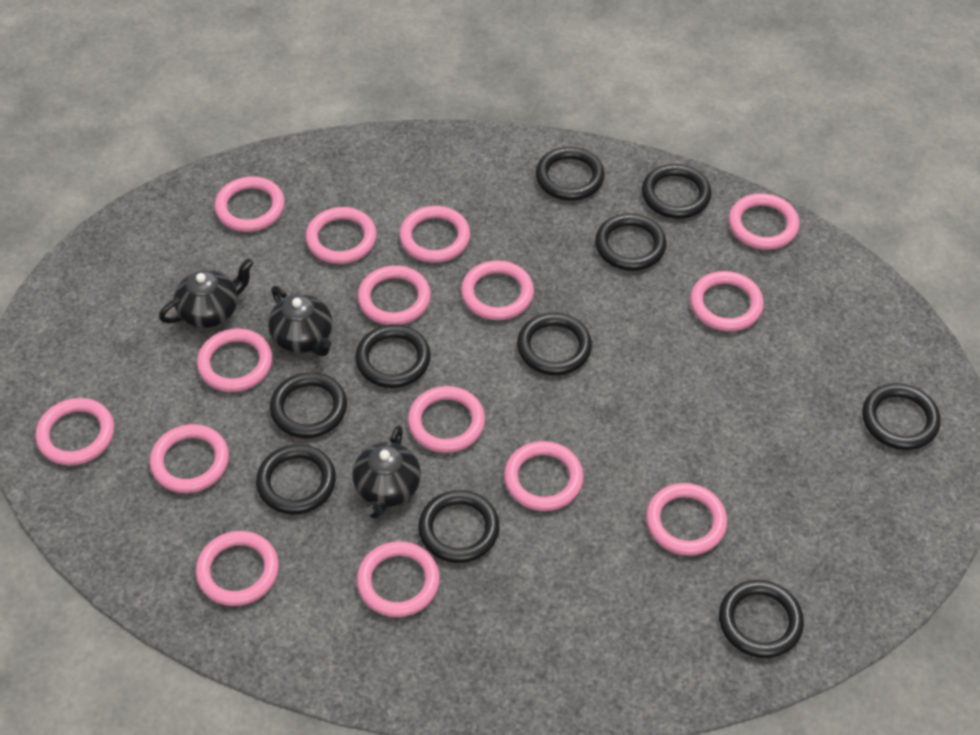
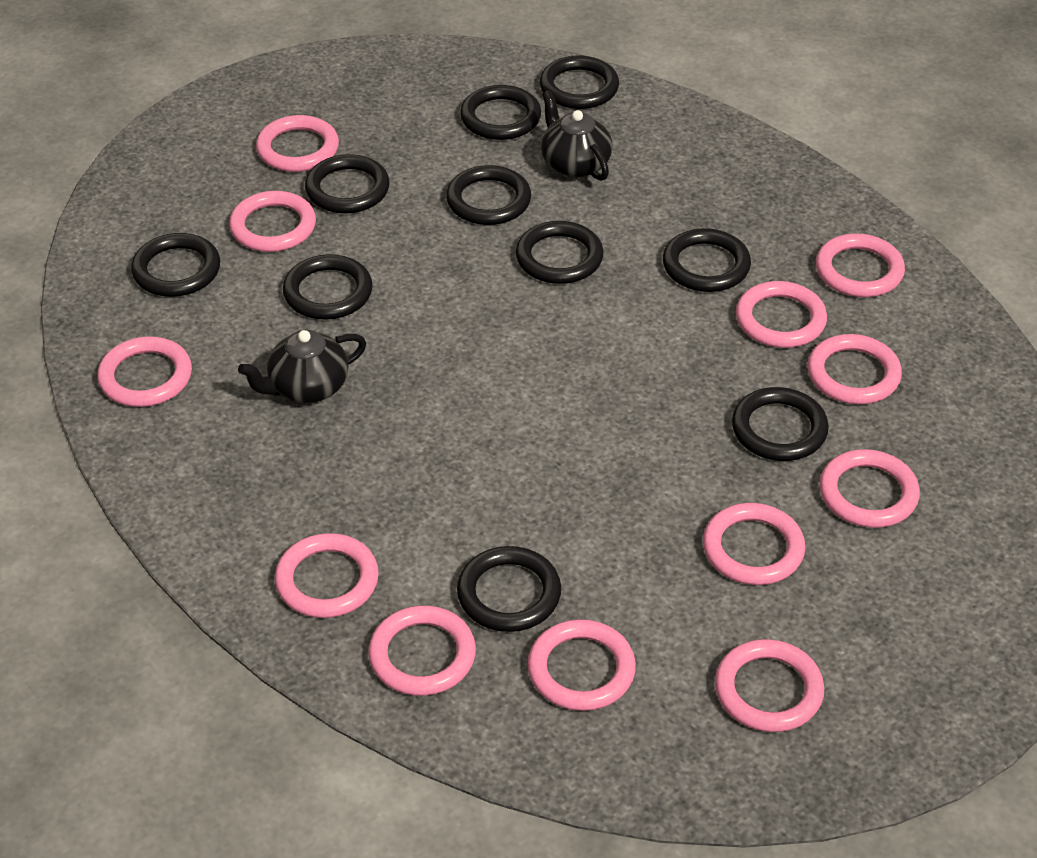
black teapot: 3 -> 2
pink ring: 15 -> 12

